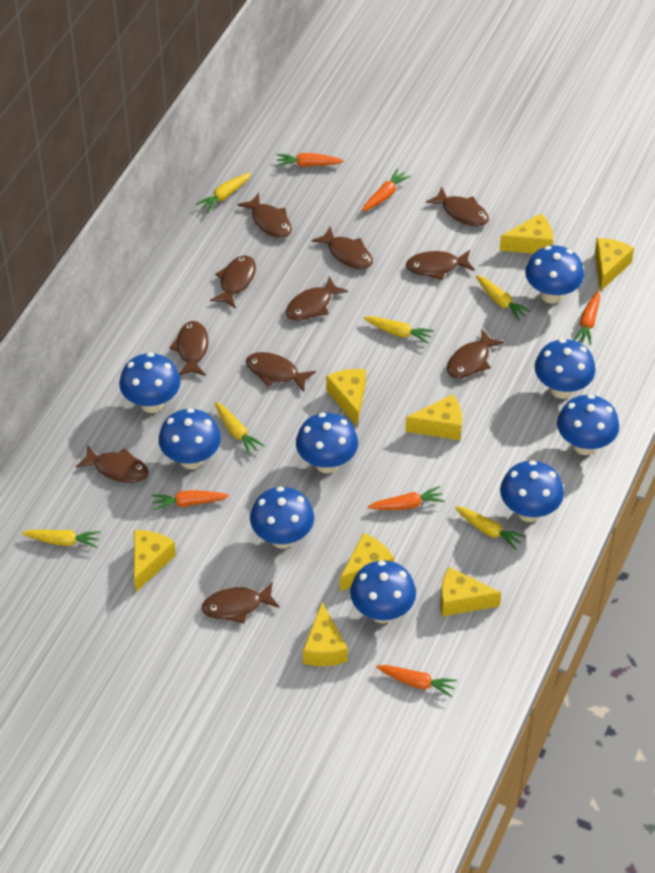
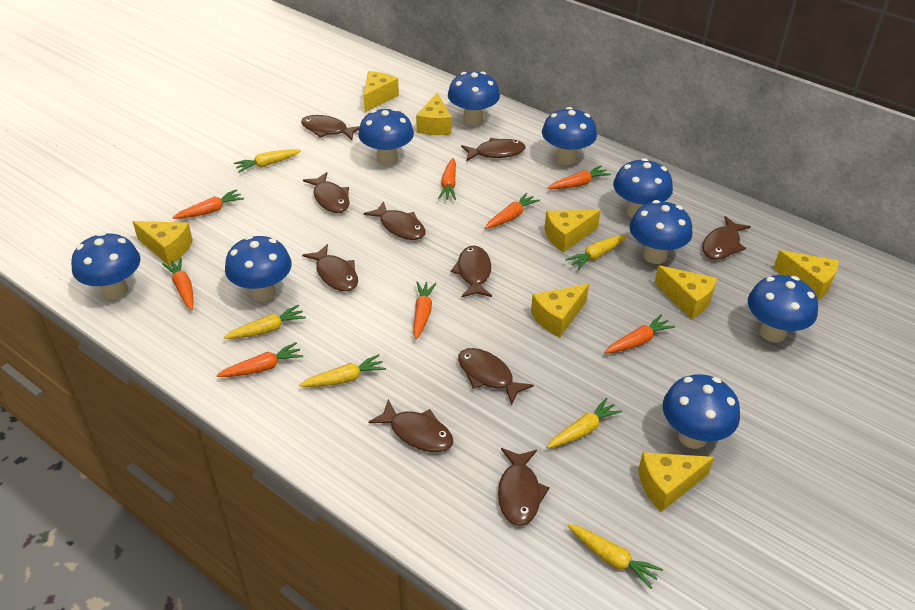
brown fish: 11 -> 10
orange carrot: 6 -> 8

